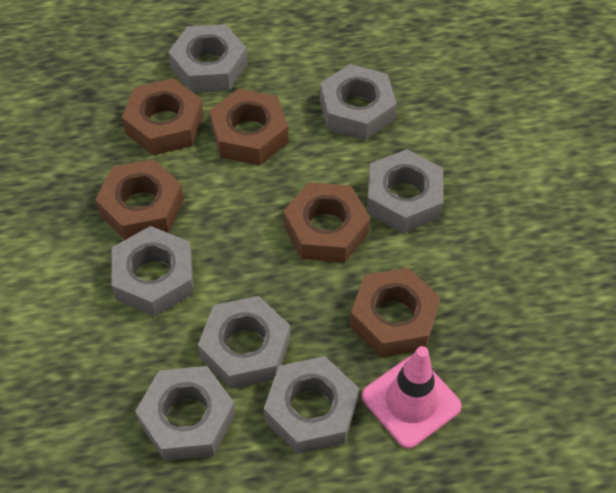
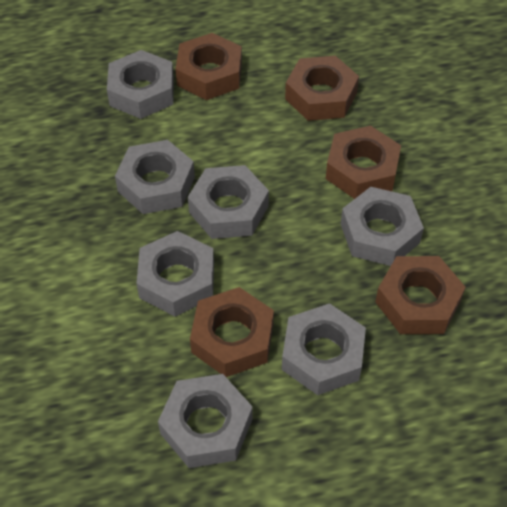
pink traffic cone: 1 -> 0

